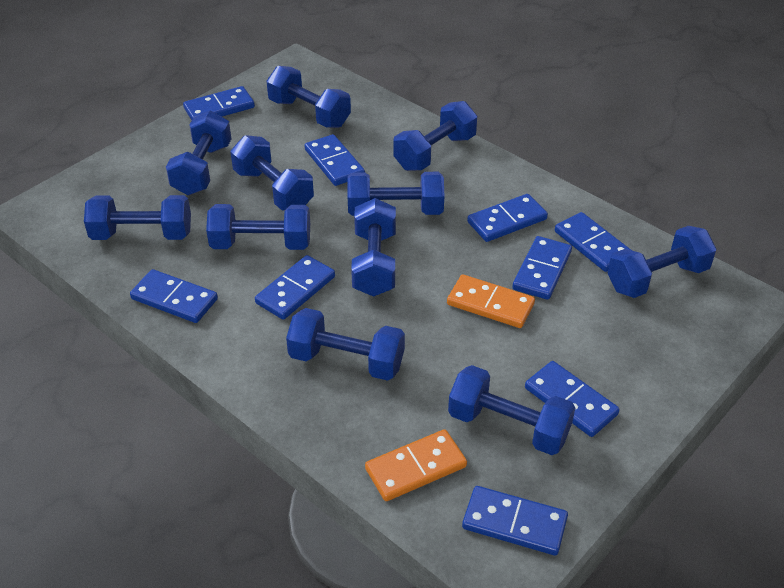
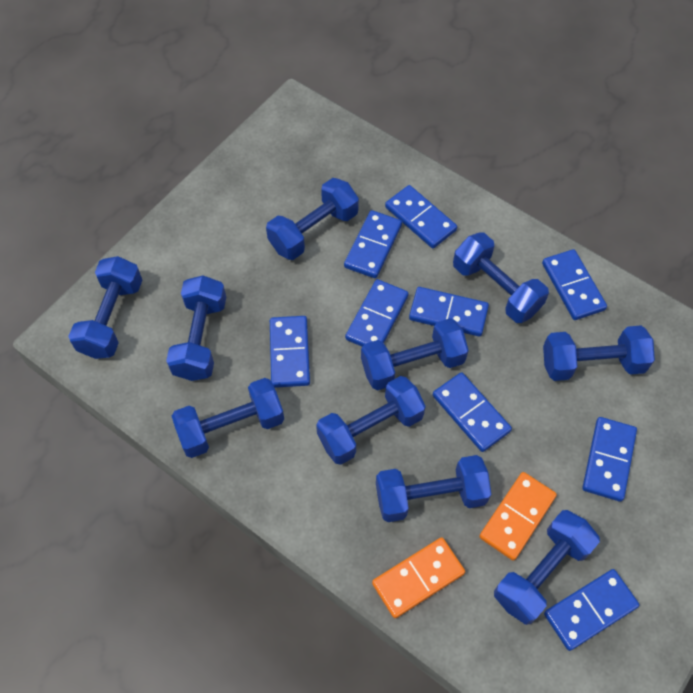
blue dumbbell: 11 -> 10

